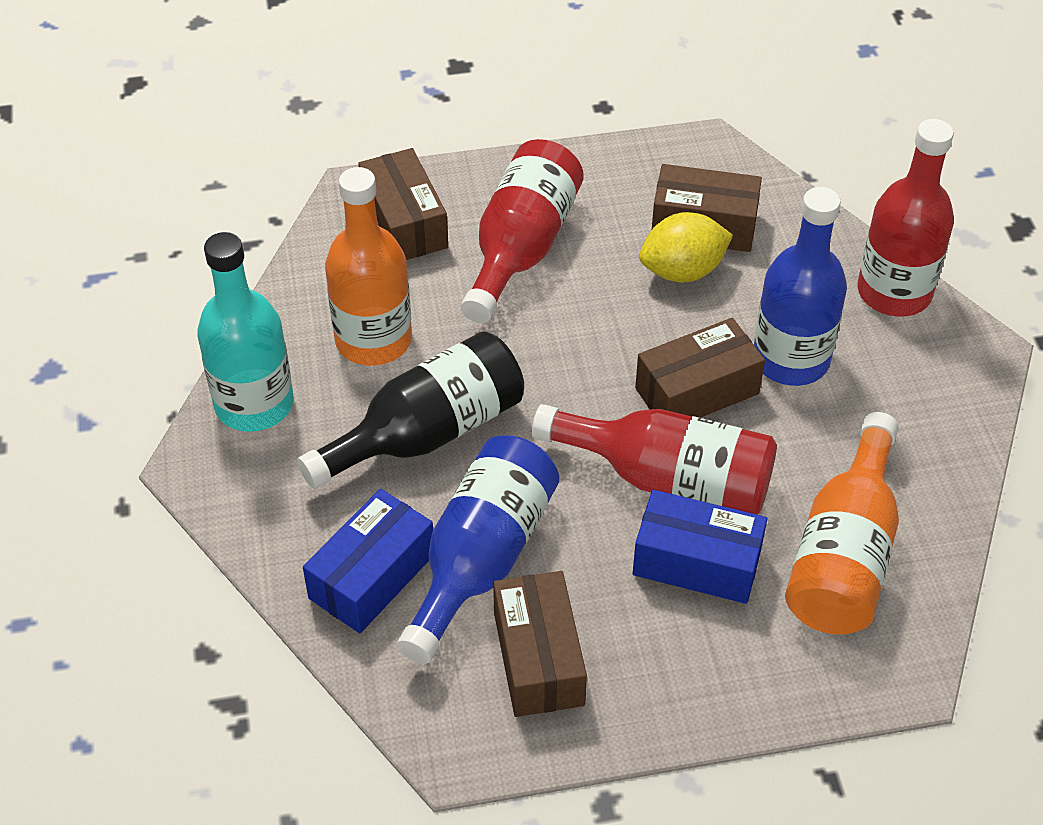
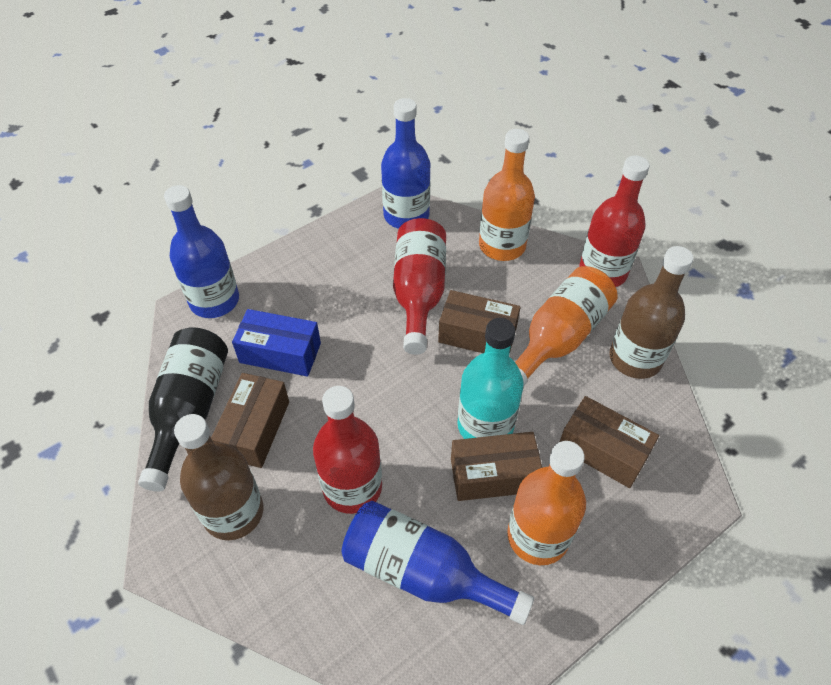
blue bottle: 2 -> 3
blue box: 2 -> 1
brown bottle: 0 -> 2
orange bottle: 2 -> 3
yellow lemon: 1 -> 0

